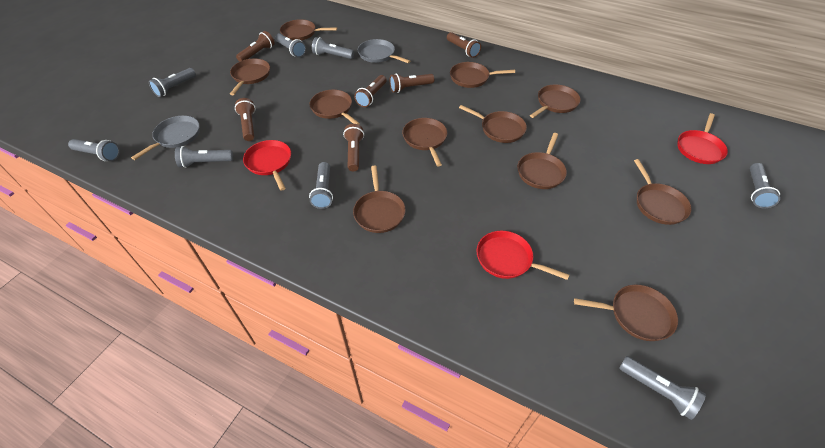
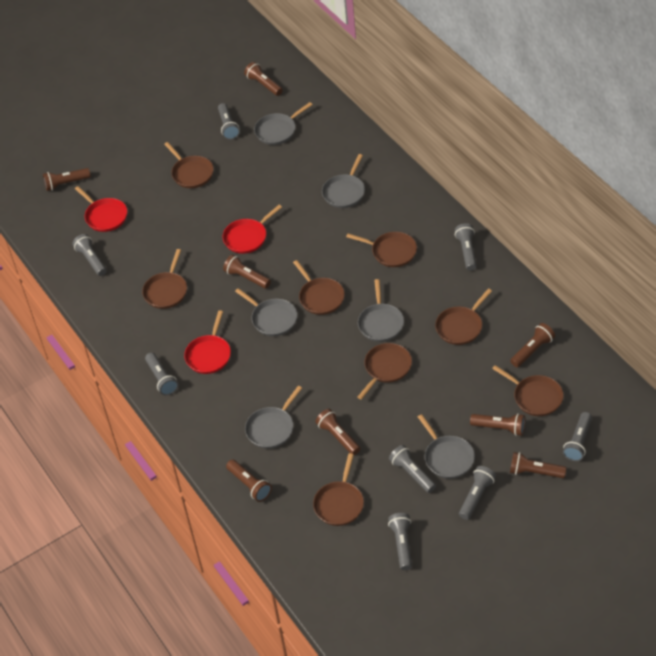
brown flashlight: 6 -> 8
brown pan: 11 -> 8
grey pan: 2 -> 6

